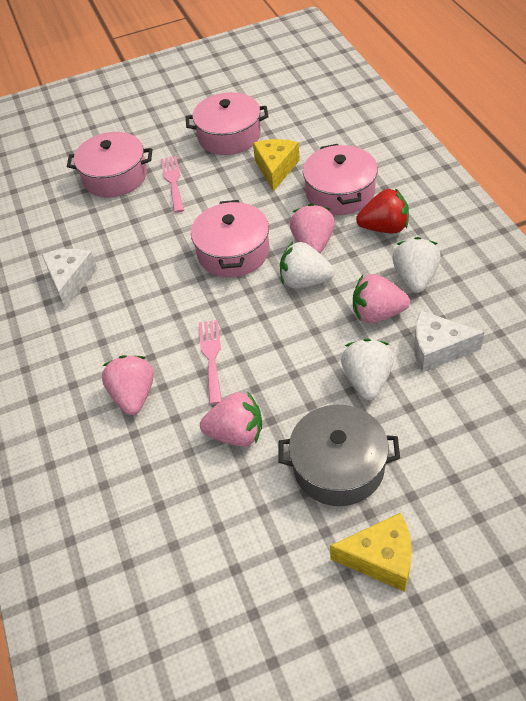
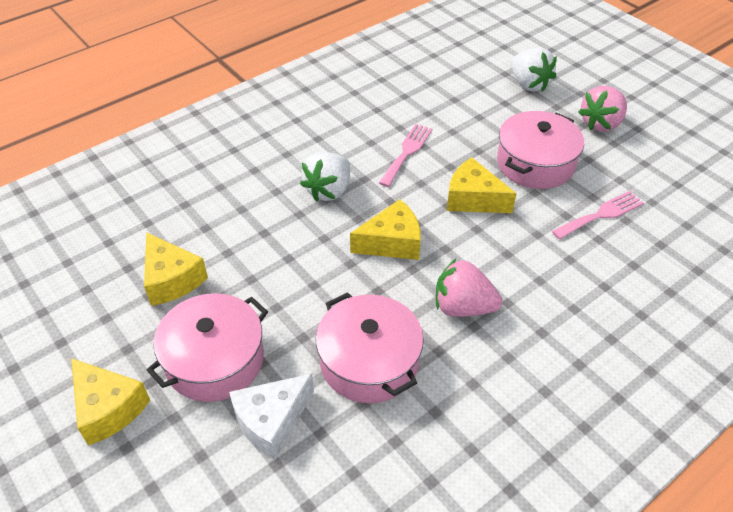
grey pot: 1 -> 0
pink pot: 4 -> 3
pink strawberry: 4 -> 2
red strawberry: 1 -> 0
white cheese: 2 -> 1
white strawberry: 3 -> 2
yellow cheese: 2 -> 4

